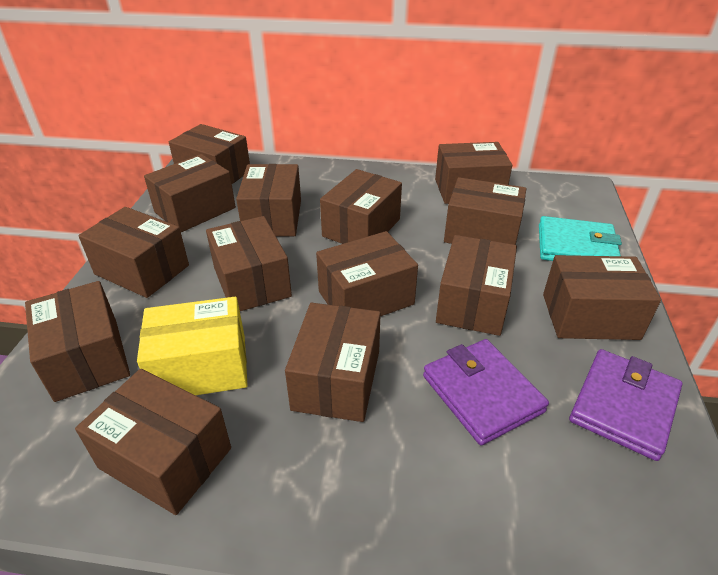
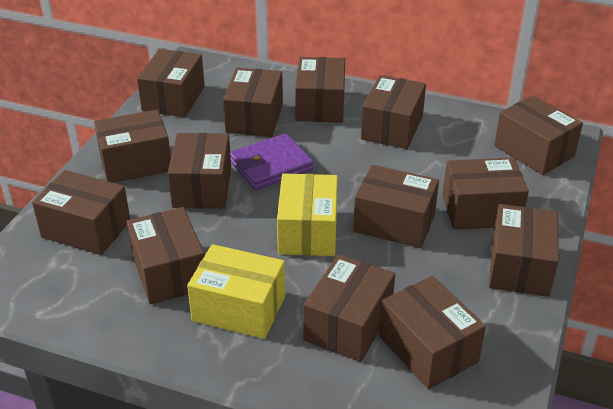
purple wallet: 2 -> 1
turquoise wallet: 1 -> 0
yellow box: 1 -> 2

